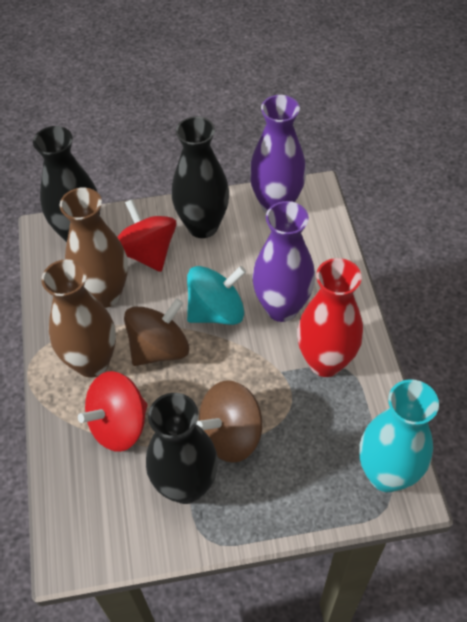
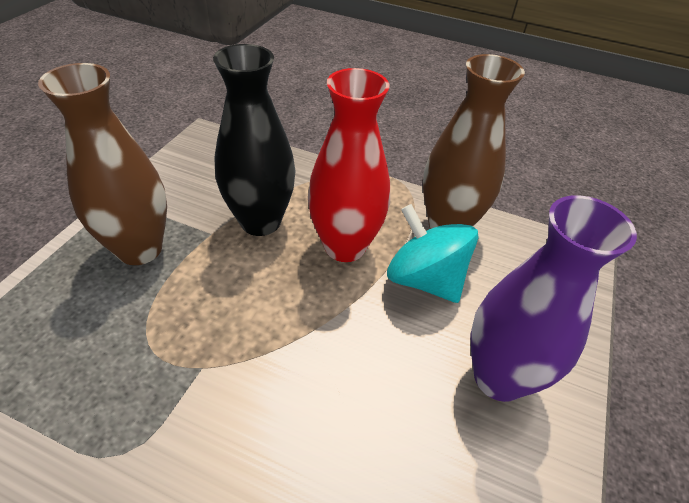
black vase: 3 -> 1
brown spinning top: 2 -> 0
purple vase: 2 -> 1
red spinning top: 2 -> 0
turquoise vase: 1 -> 0

